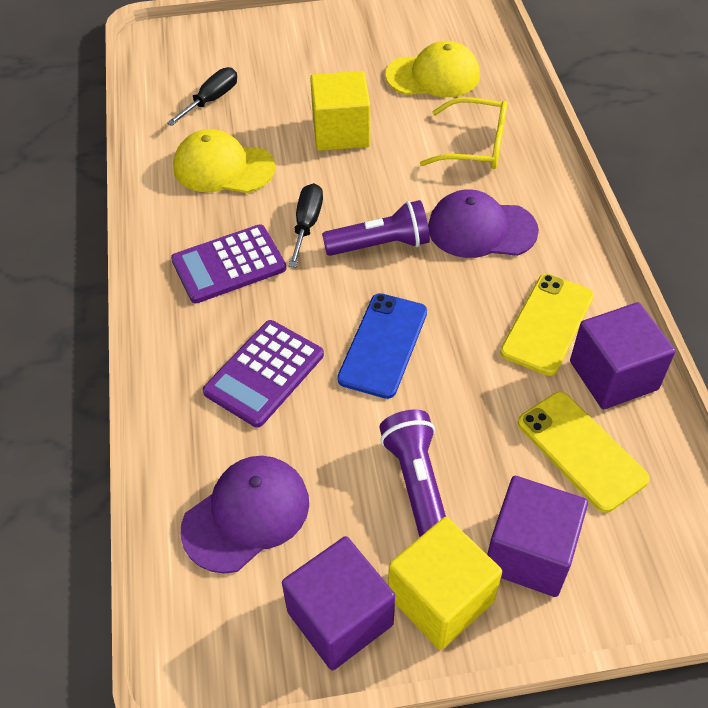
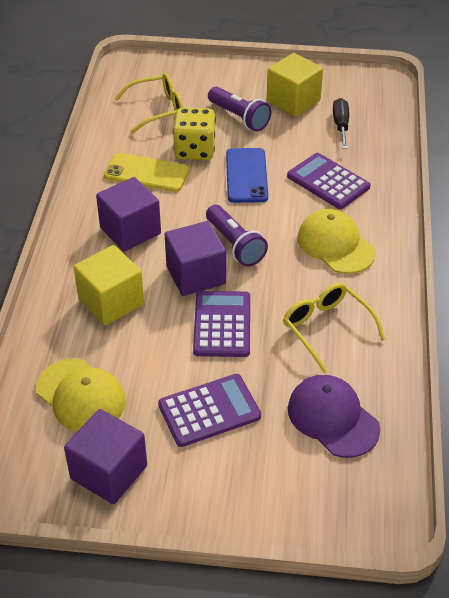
black screwdriver: 2 -> 1
purple calculator: 2 -> 3
purple cap: 2 -> 1
yellow dice: 0 -> 1
yellow glasses: 1 -> 2
yellow phone: 2 -> 1

